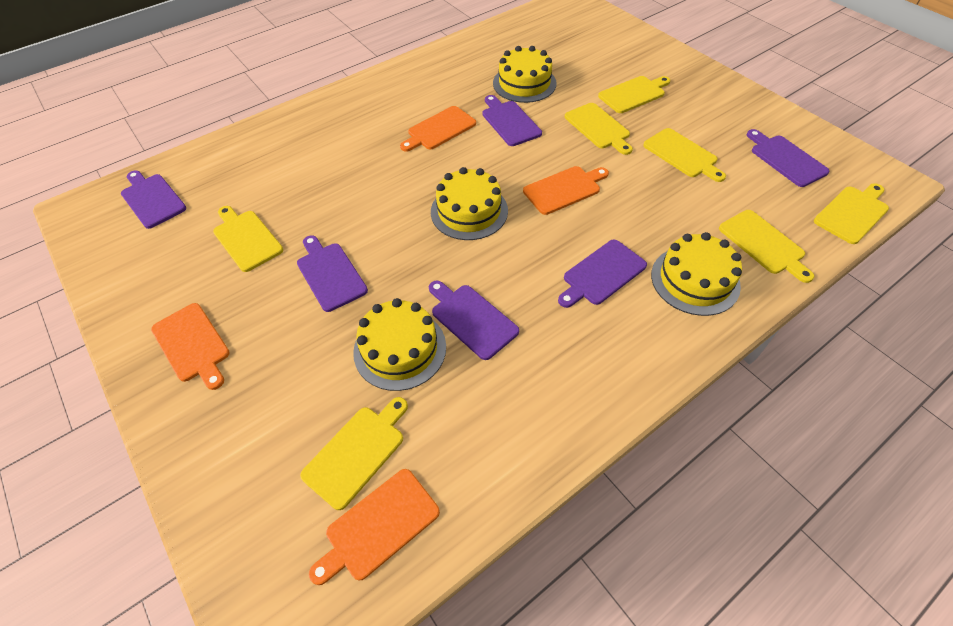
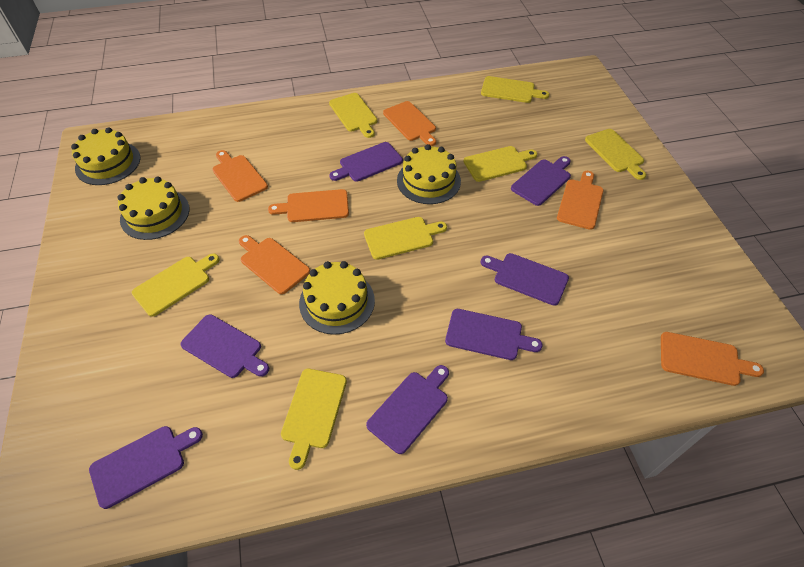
orange cutting board: 4 -> 6
purple cutting board: 6 -> 7

